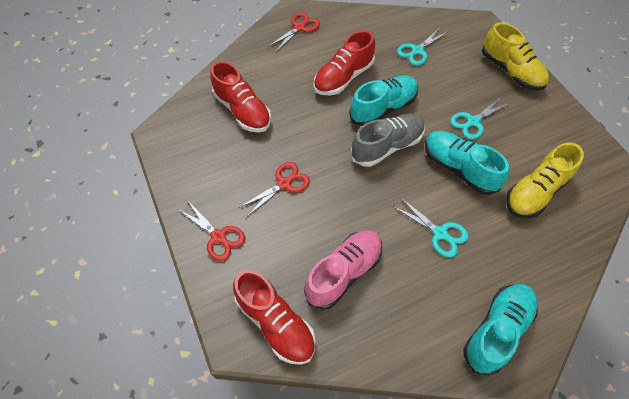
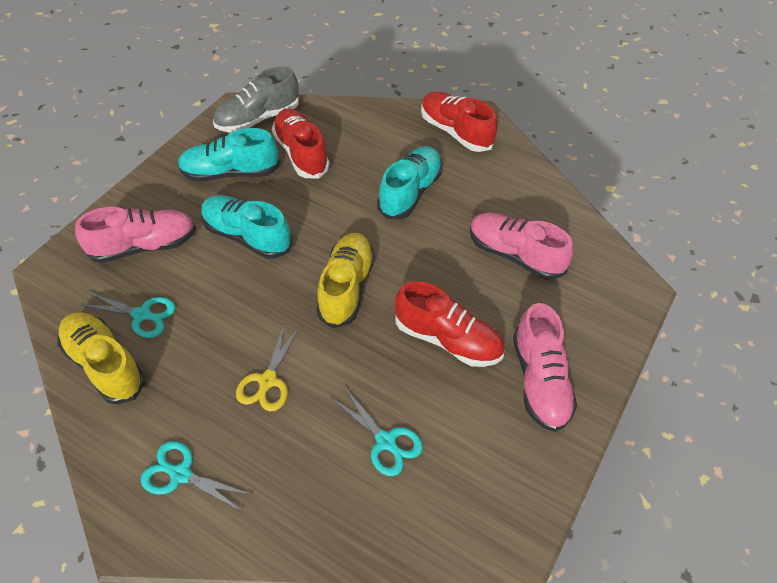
pink shoe: 1 -> 3
red scissors: 3 -> 0
yellow scissors: 0 -> 1

